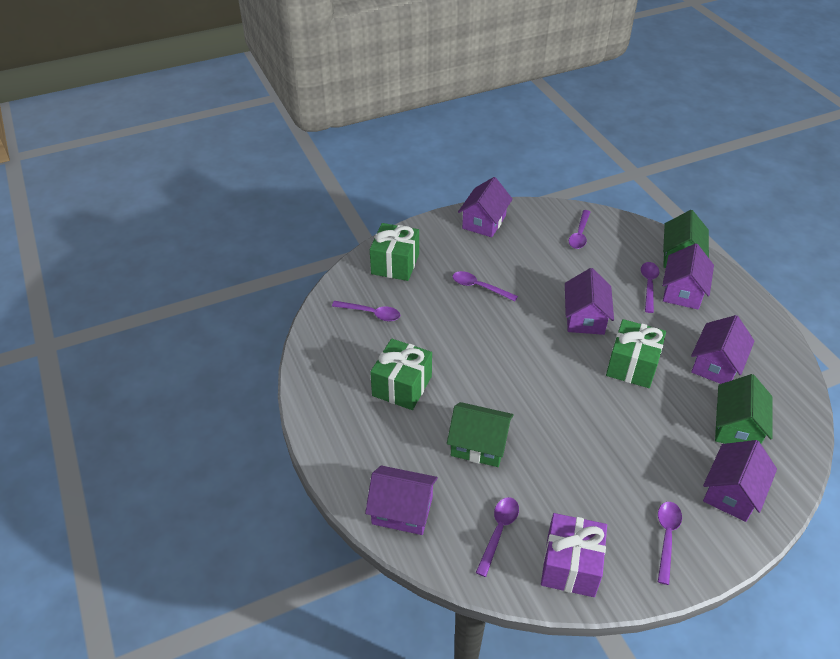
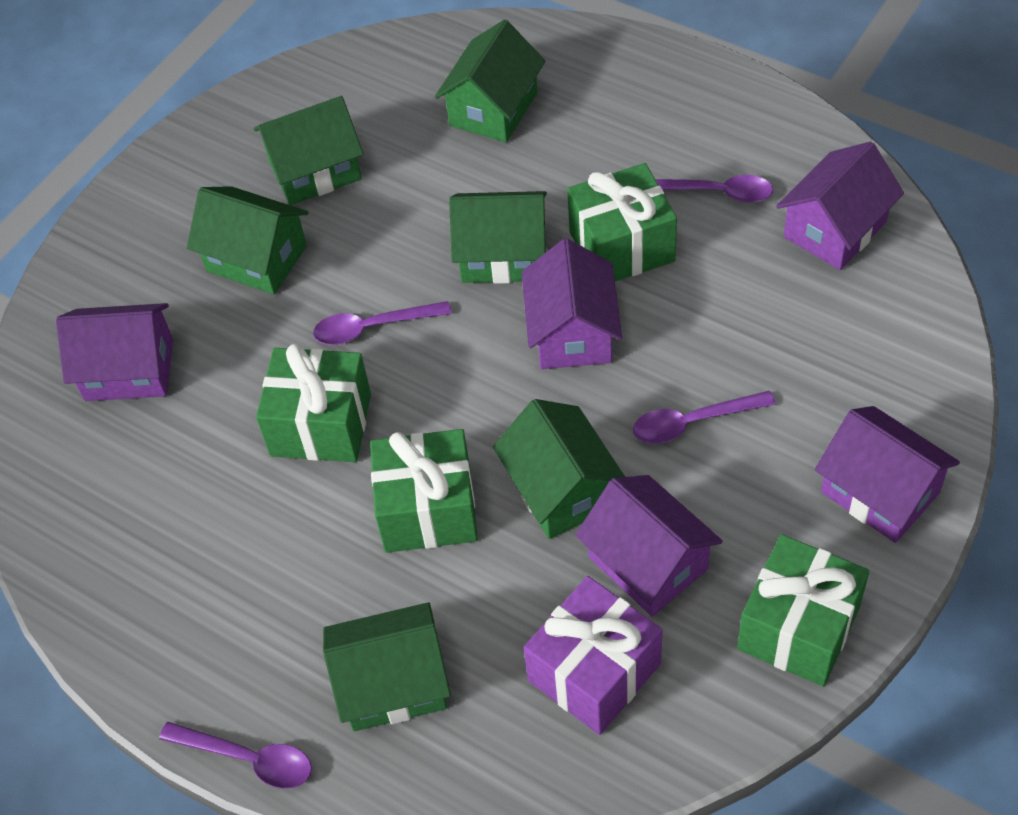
green gift: 3 -> 4
green house: 3 -> 6
purple house: 6 -> 5
purple spoon: 6 -> 4

